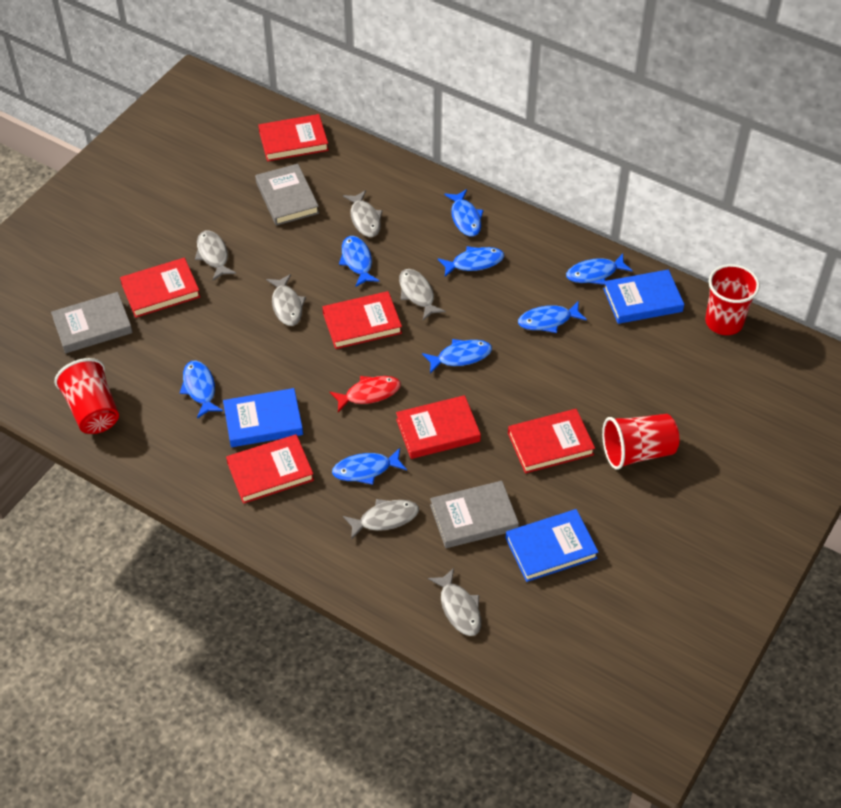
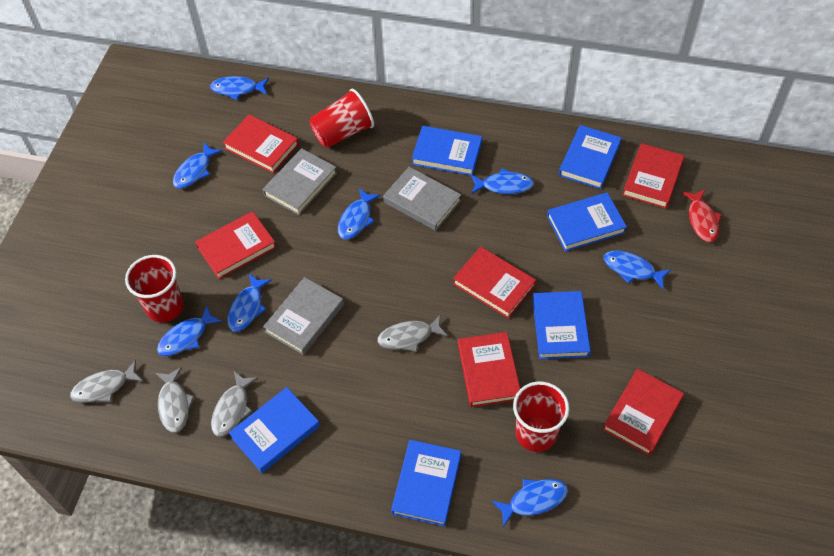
blue book: 3 -> 6
grey fish: 6 -> 4

